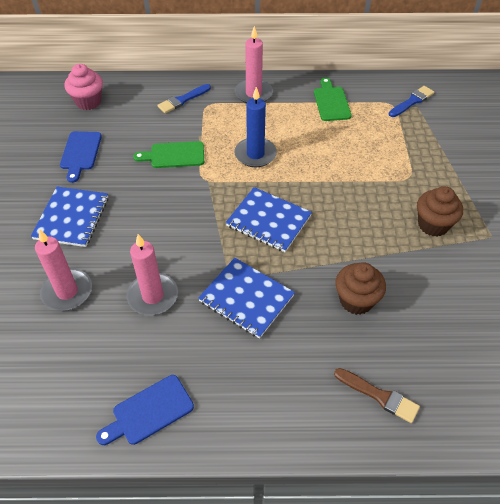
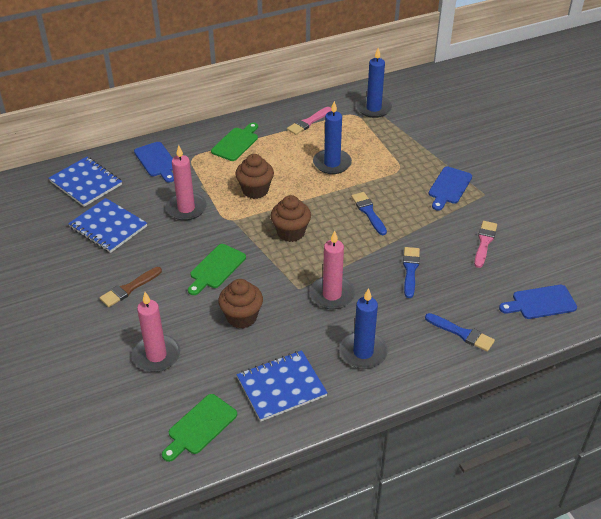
blue brush: 2 -> 3
blue candle: 1 -> 3
blue cutting board: 2 -> 3
brown cupcake: 2 -> 3
green cutting board: 2 -> 3
pink brush: 0 -> 2
pink cupcake: 1 -> 0

